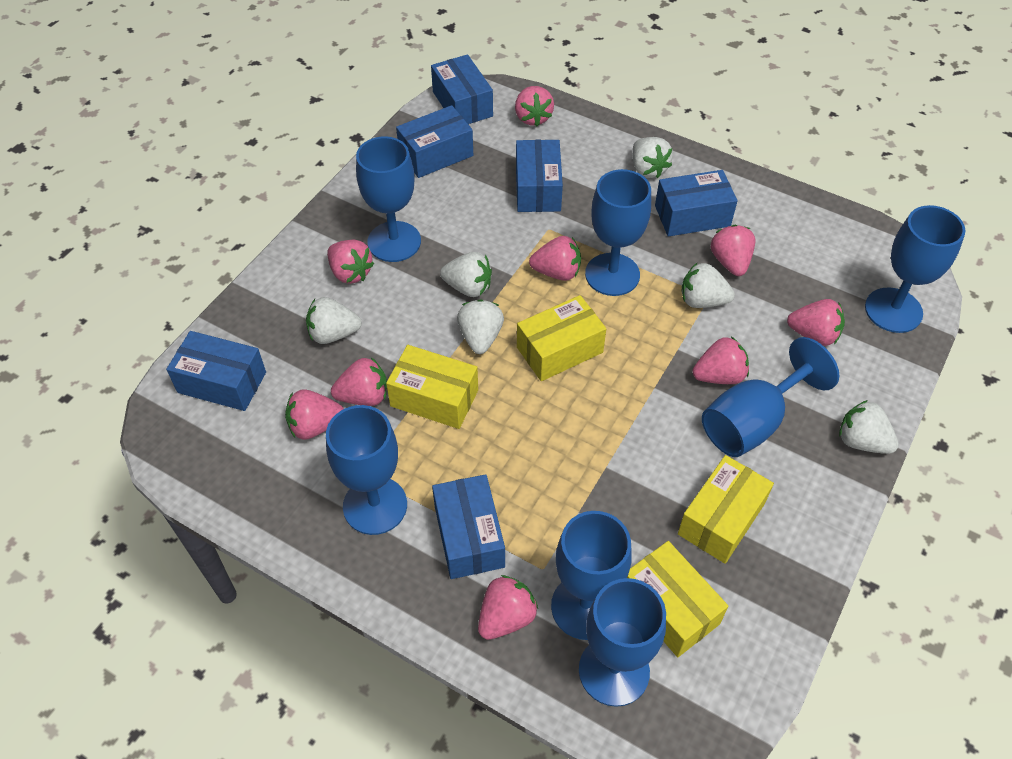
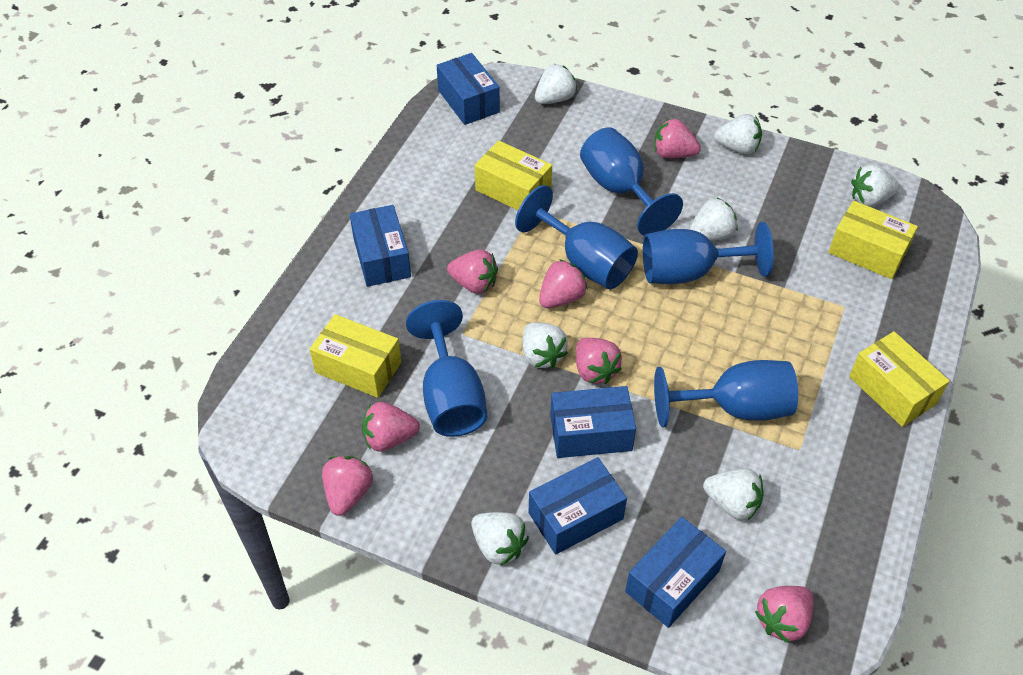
blue box: 6 -> 5
blue goblet: 7 -> 5
pink strawberry: 9 -> 7
white strawberry: 6 -> 7

